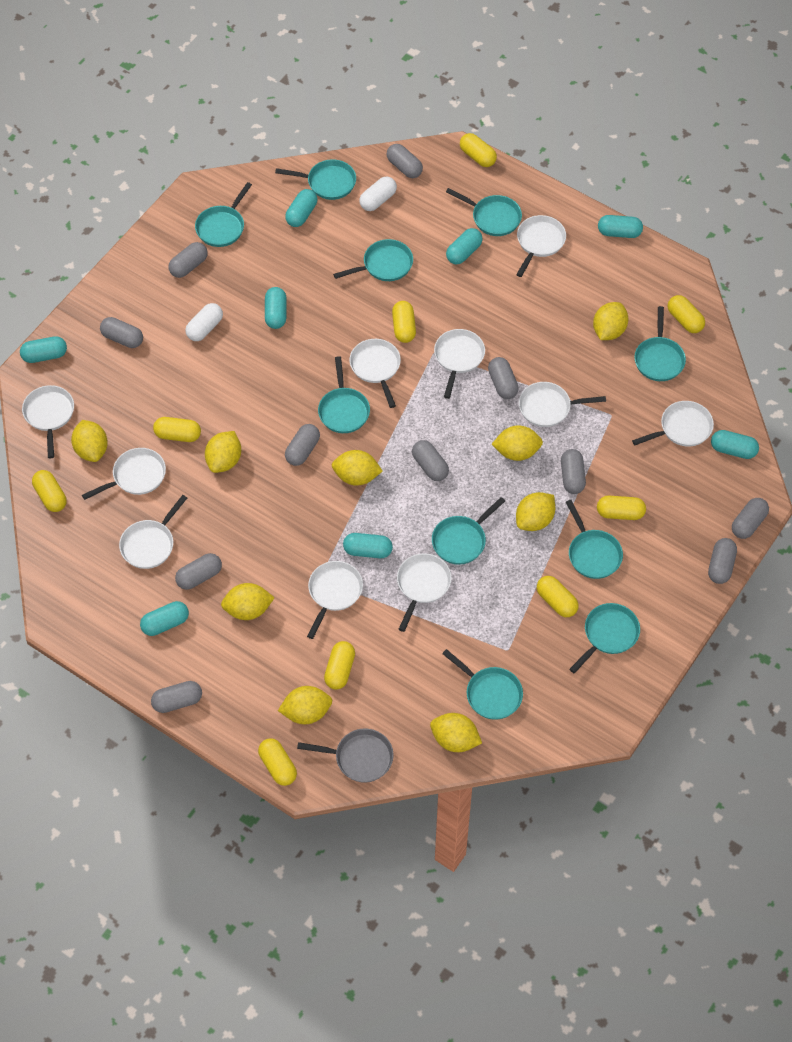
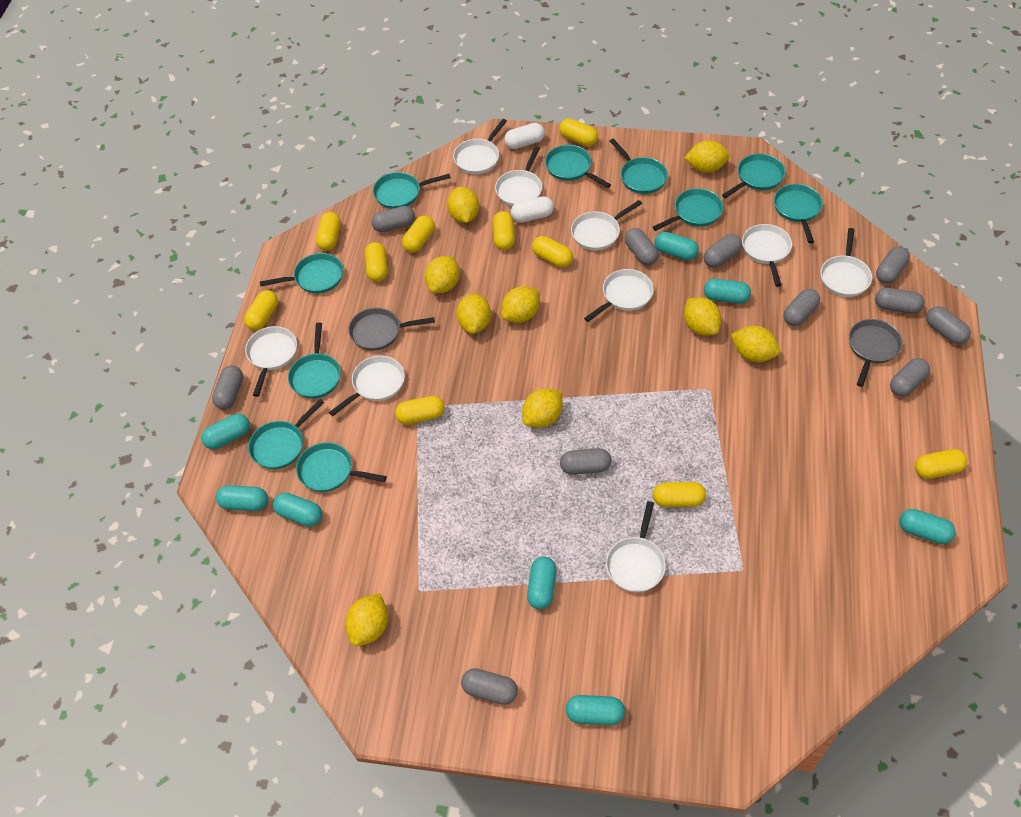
grey pan: 1 -> 2
white pan: 10 -> 9
yellow capsule: 9 -> 10

